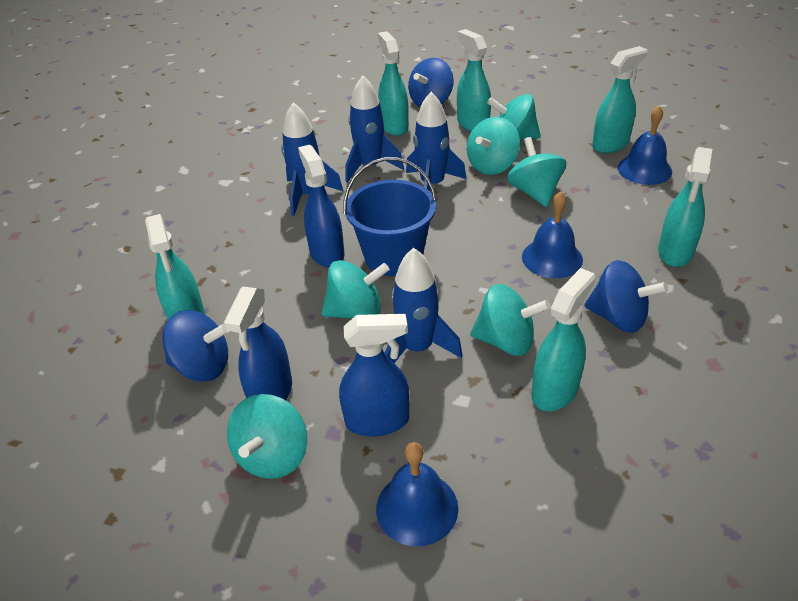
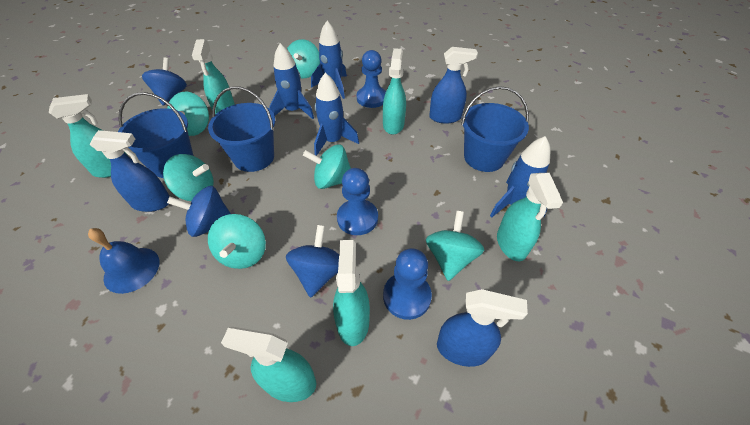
blue bell: 3 -> 1
blue bucket: 1 -> 3
blue pawn: 0 -> 3

